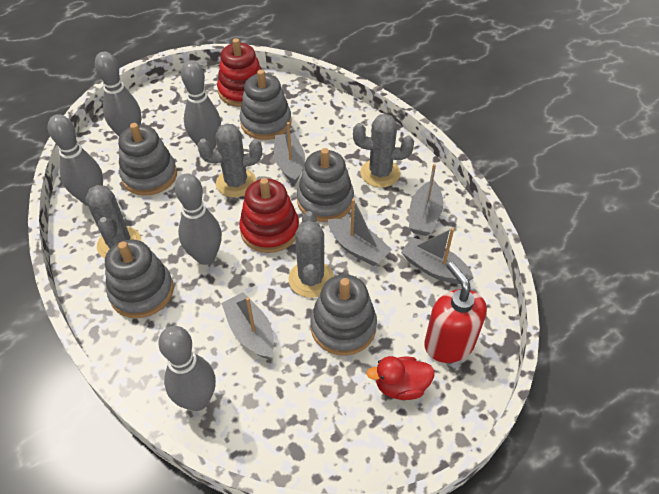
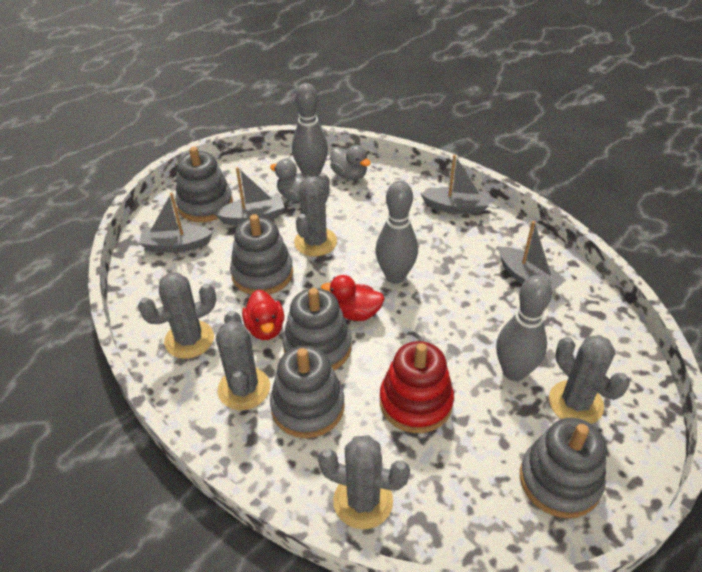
grey boat: 5 -> 4
grey bowling pin: 5 -> 3
grey cactus: 4 -> 5
grey duck: 0 -> 2
red duck: 1 -> 2
red soap dispenser: 1 -> 0
red stacking toy: 2 -> 1

